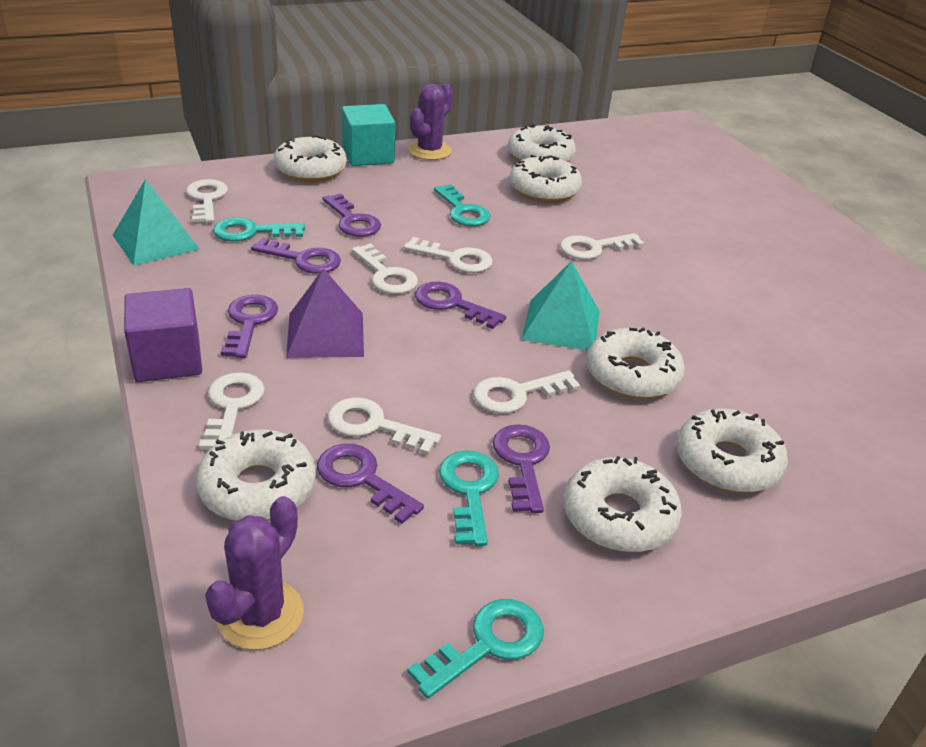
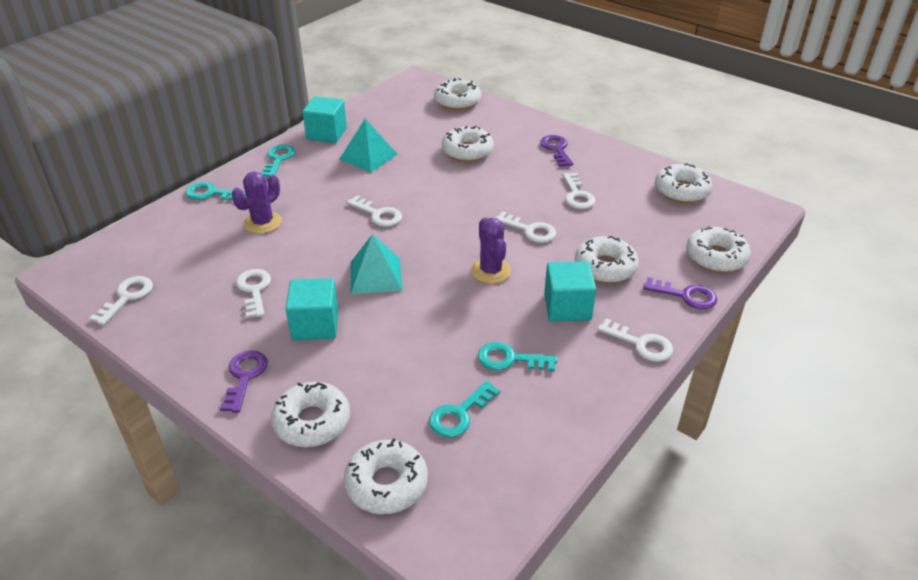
purple cube: 1 -> 0
purple key: 6 -> 3
purple pyramid: 1 -> 0
turquoise cube: 1 -> 3
white key: 7 -> 6

